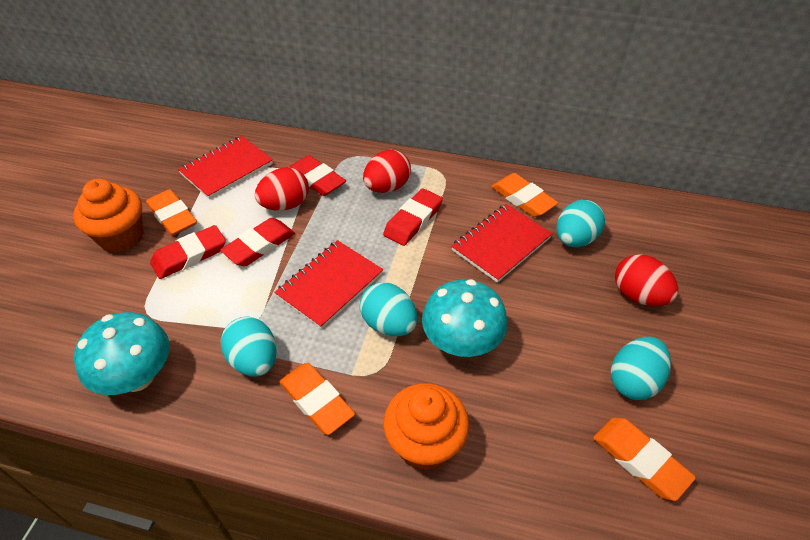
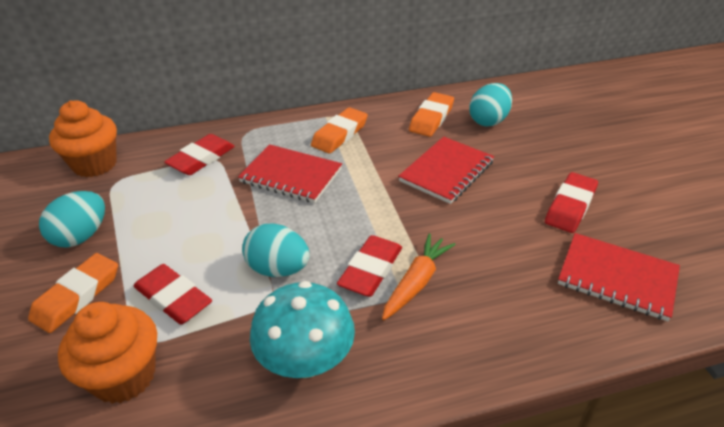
orange carrot: 0 -> 1
orange eraser: 4 -> 3
red egg: 3 -> 0
turquoise egg: 4 -> 3
turquoise mushroom: 2 -> 1

